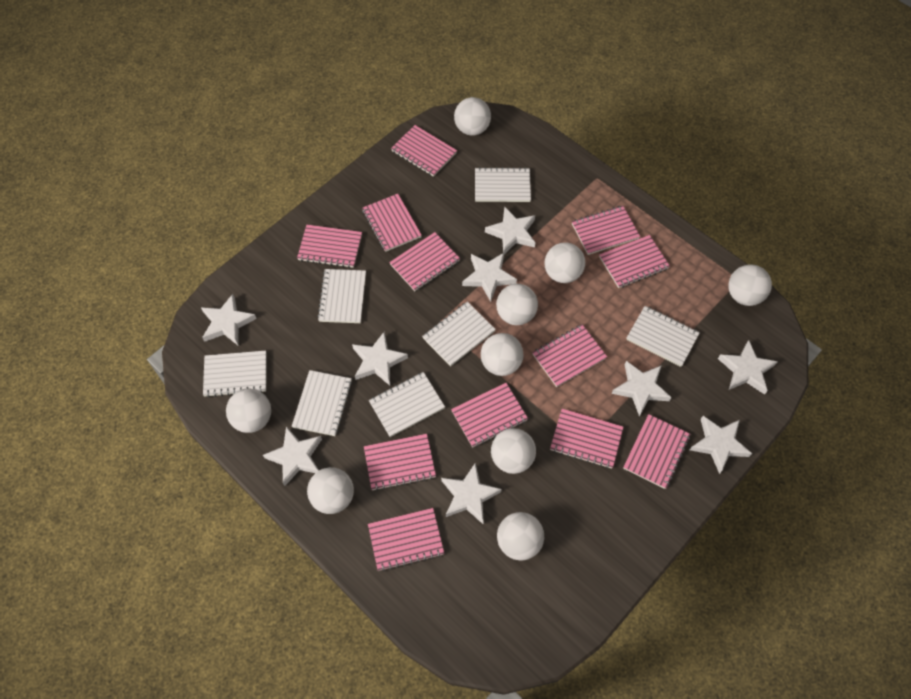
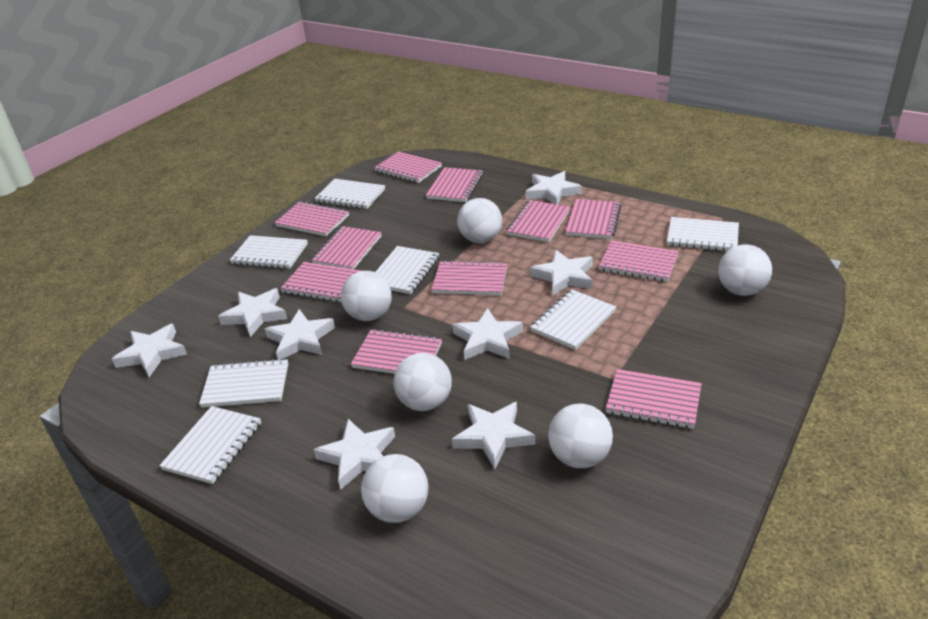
pink notebook: 12 -> 11
white ball: 9 -> 6
white star: 9 -> 8

